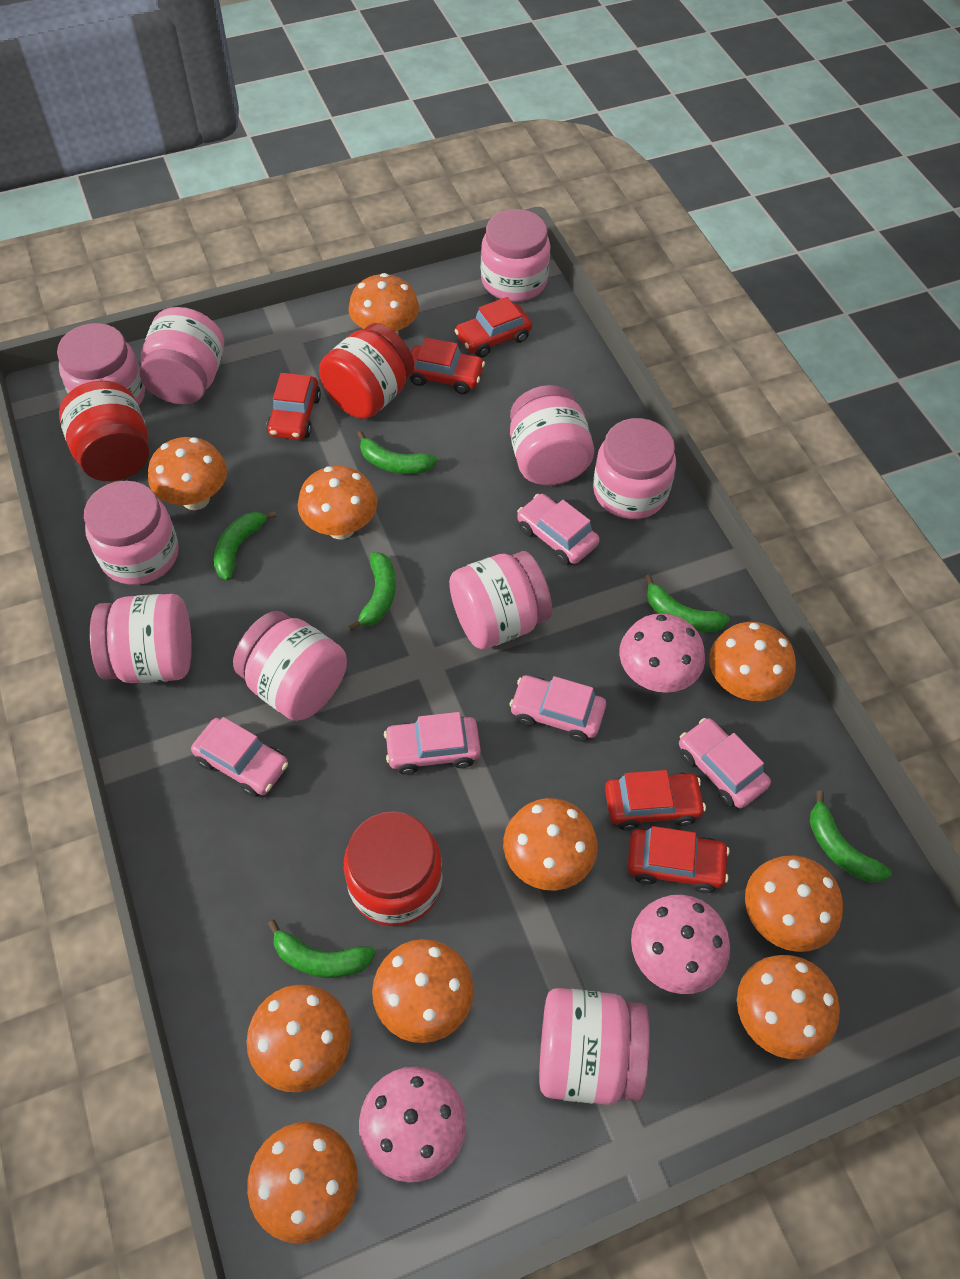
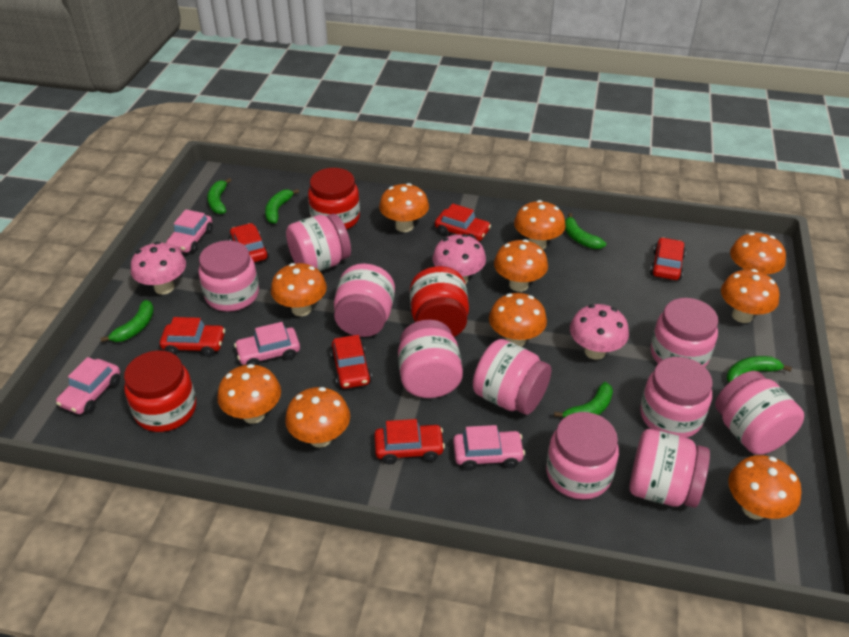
pink car: 5 -> 4
red car: 5 -> 6

